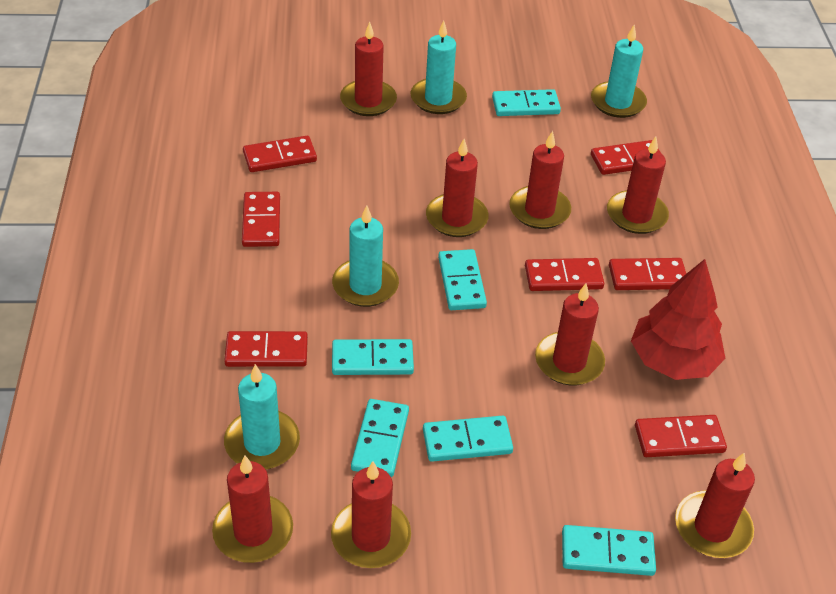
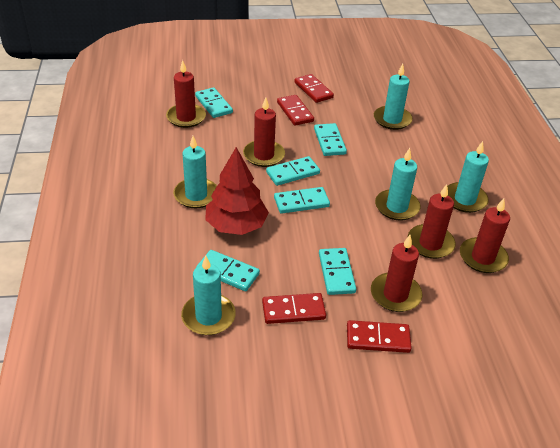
red candle: 8 -> 5
red domino: 7 -> 4
turquoise candle: 4 -> 5

